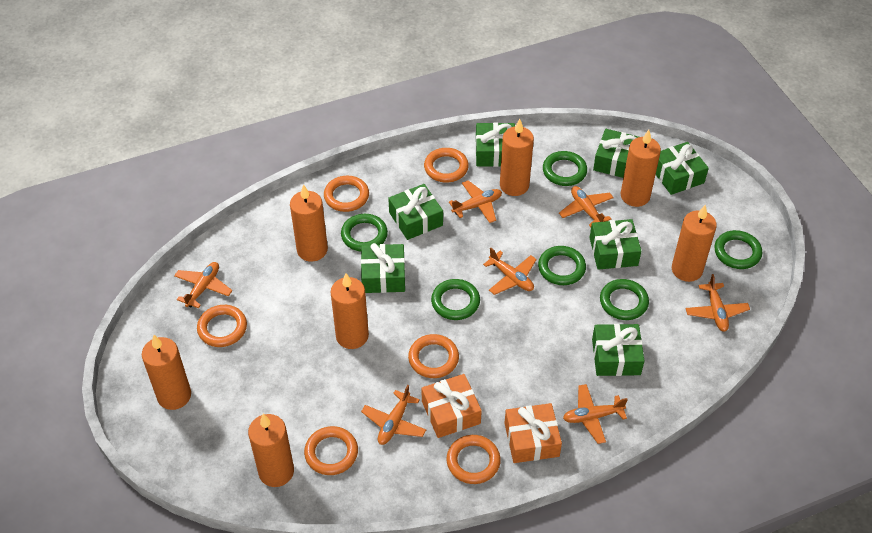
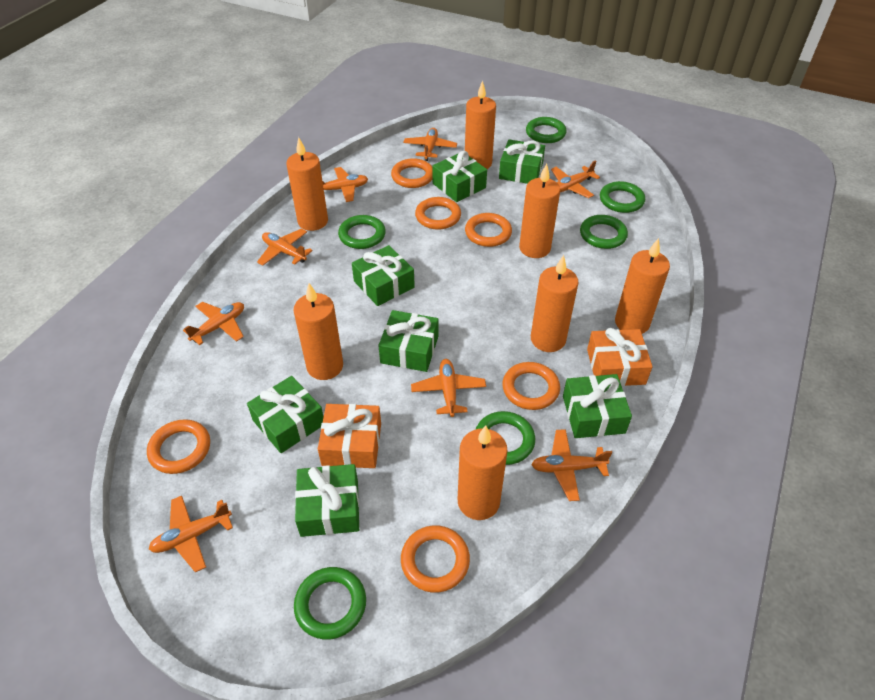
orange plane: 7 -> 8

